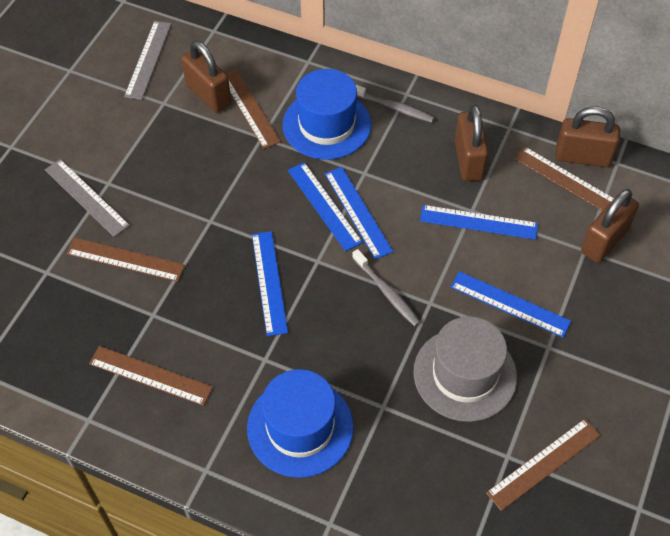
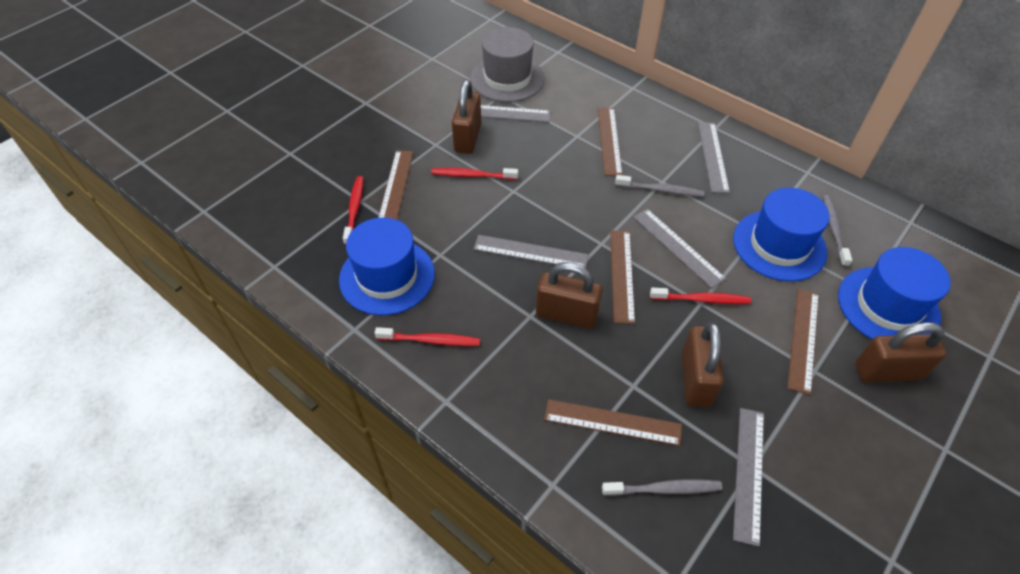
blue hat: 2 -> 3
blue ruler: 5 -> 0
grey ruler: 2 -> 5
grey toothbrush: 2 -> 3
red toothbrush: 0 -> 4

